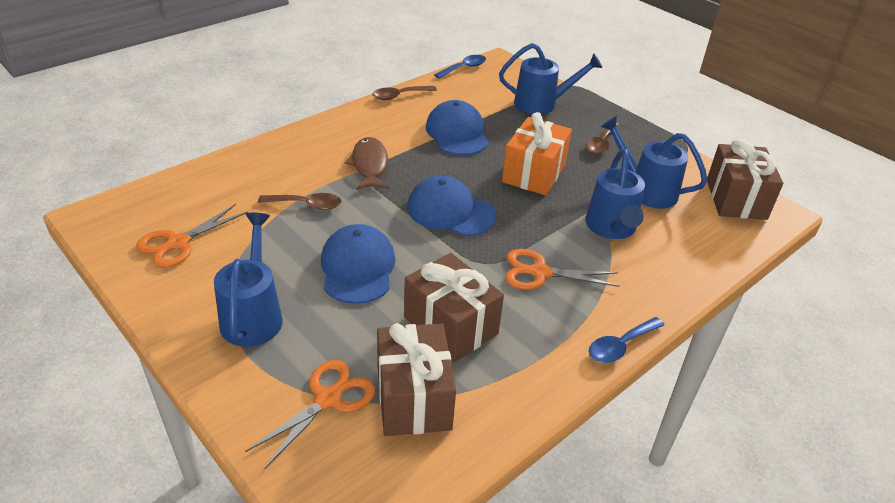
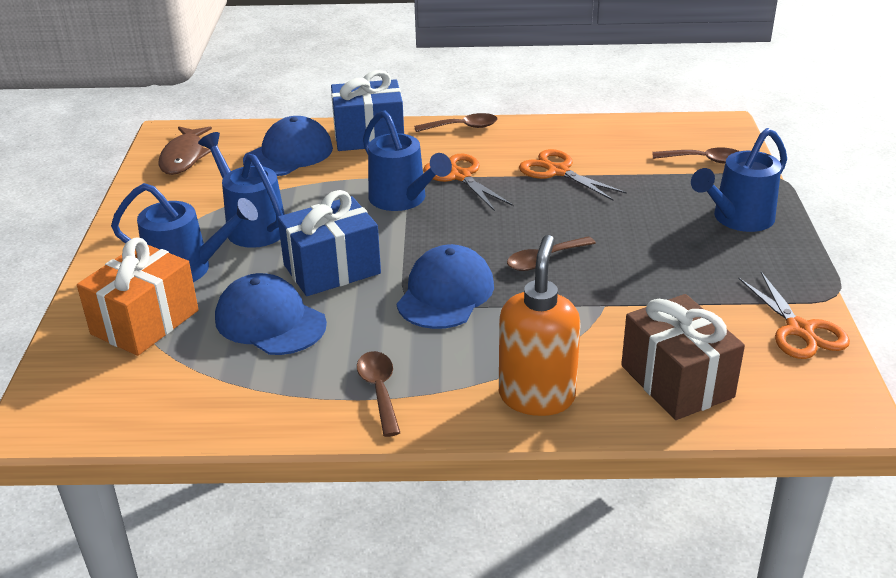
blue gift: 0 -> 2
blue spoon: 2 -> 0
brown gift: 3 -> 1
brown spoon: 3 -> 4
orange soap dispenser: 0 -> 1

